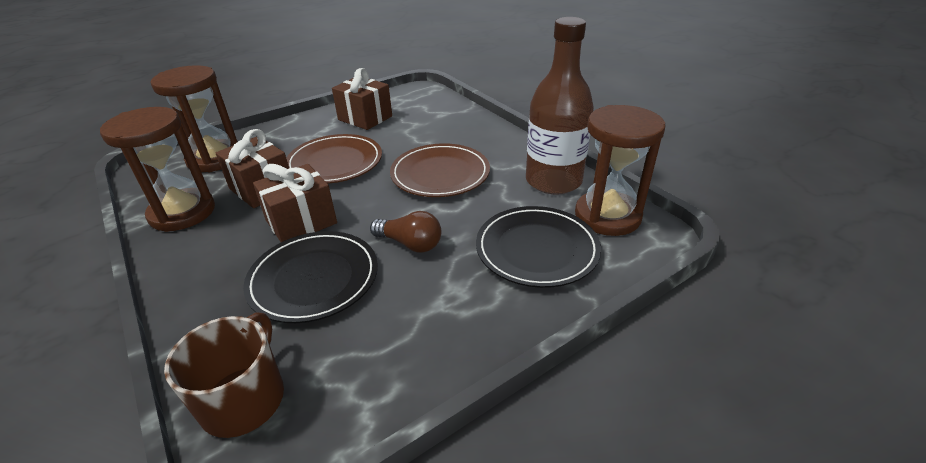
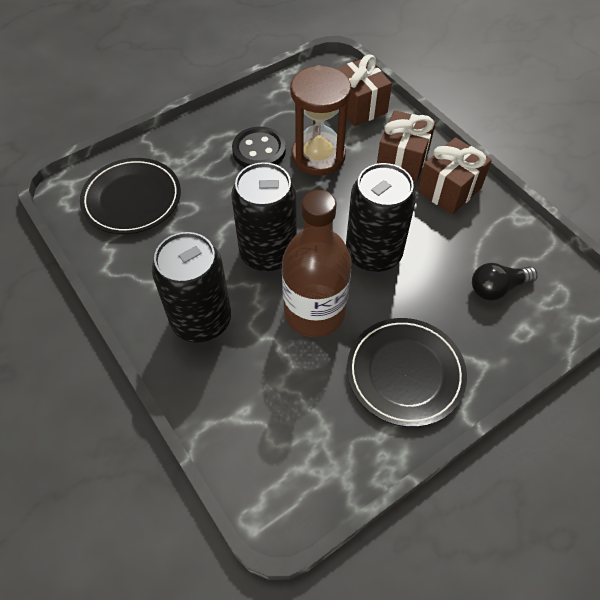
black button: 0 -> 1
black can: 0 -> 3
black light bulb: 0 -> 1
brown hourglass: 3 -> 1
brown light bulb: 1 -> 0
brown mug: 1 -> 0
brown plate: 2 -> 0

